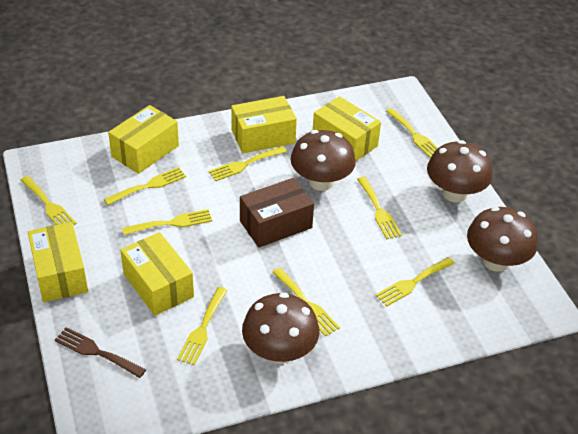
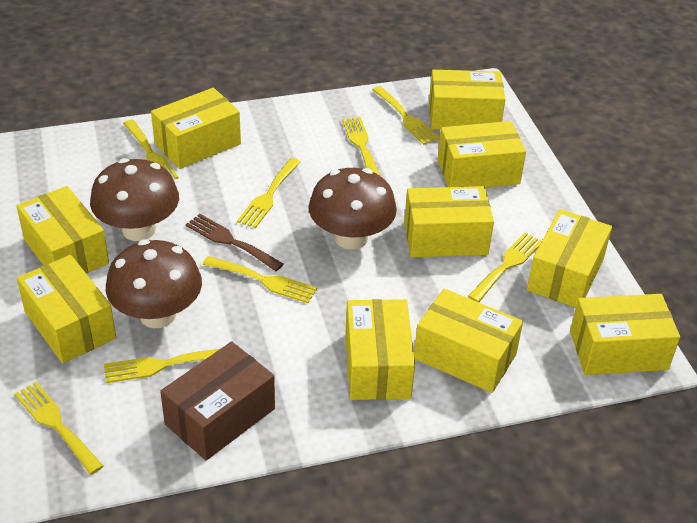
brown mushroom: 4 -> 3
yellow box: 5 -> 10
yellow fork: 9 -> 8

